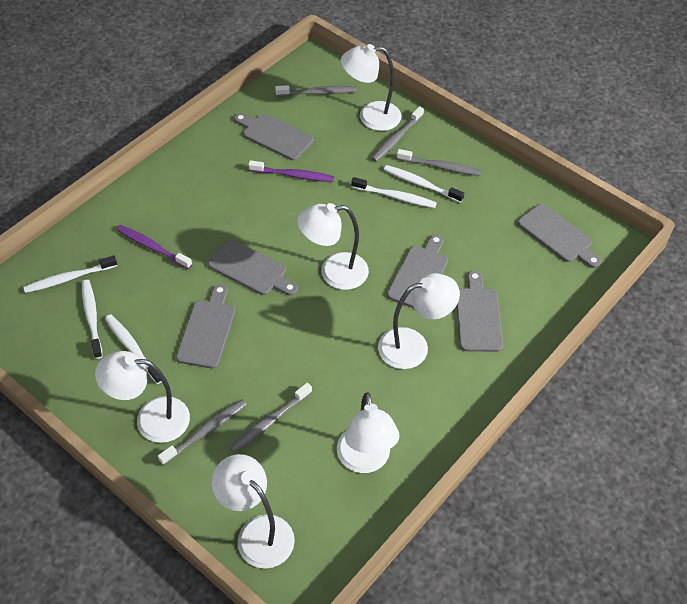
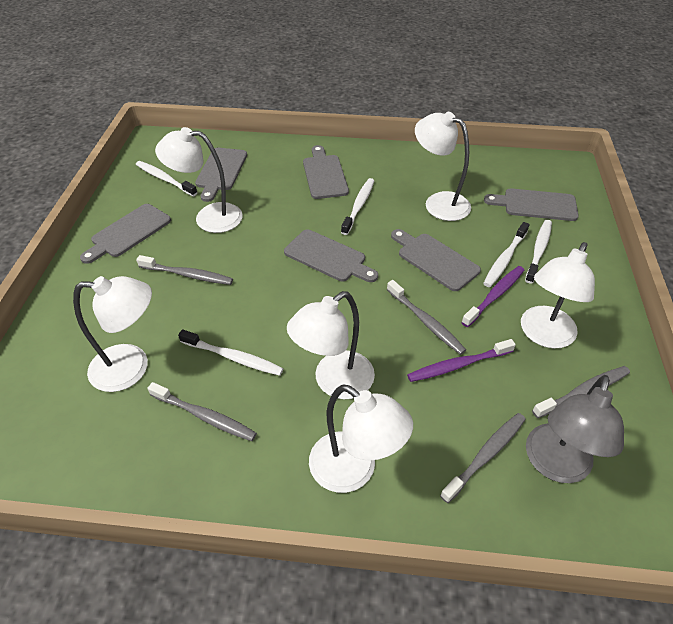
grey lamp: 0 -> 1

